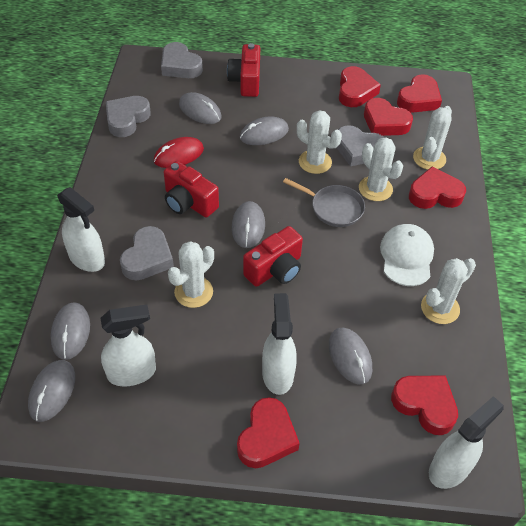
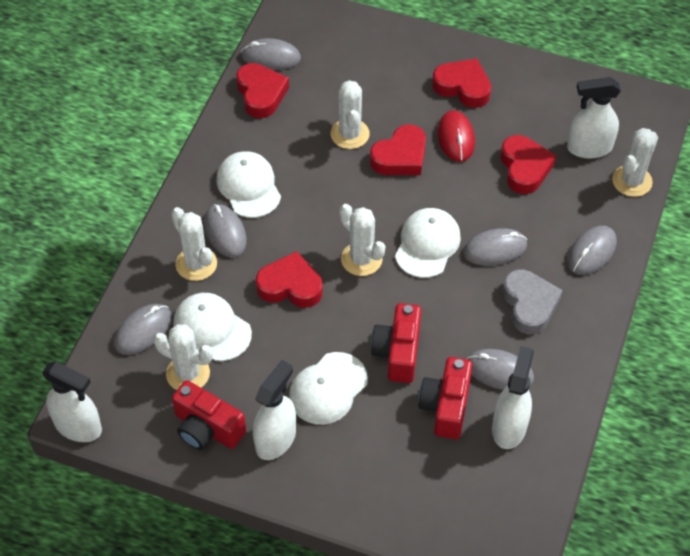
grey heart: 4 -> 1
grey pan: 1 -> 0
red heart: 6 -> 5
white cap: 1 -> 4

